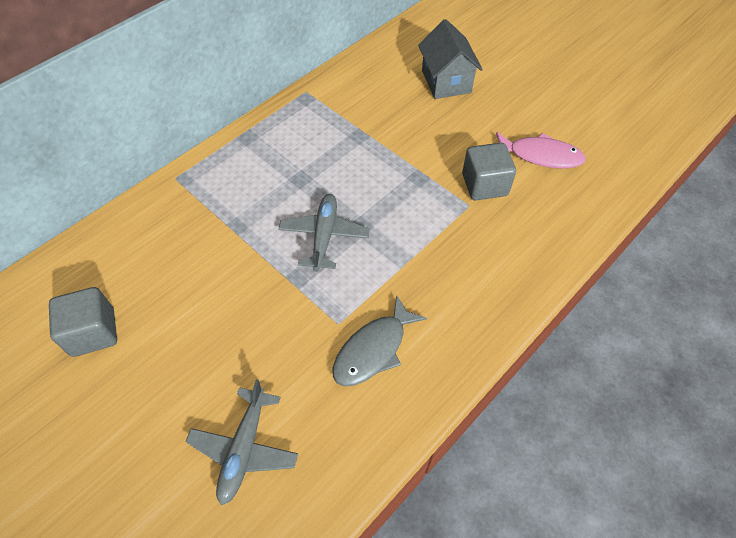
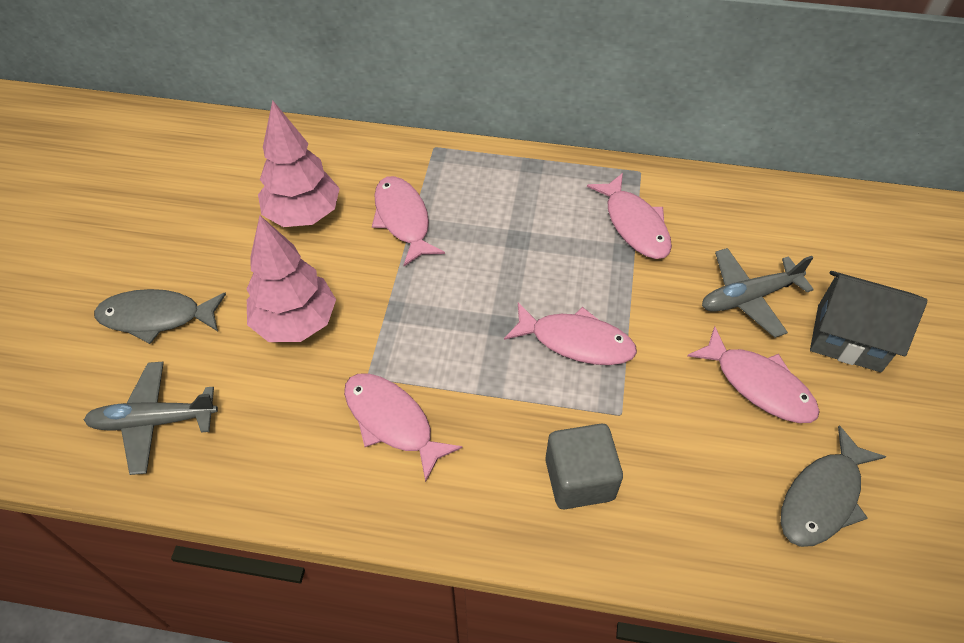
grey cube: 2 -> 1
grey fish: 1 -> 2
pink fish: 1 -> 5
pink tree: 0 -> 2

